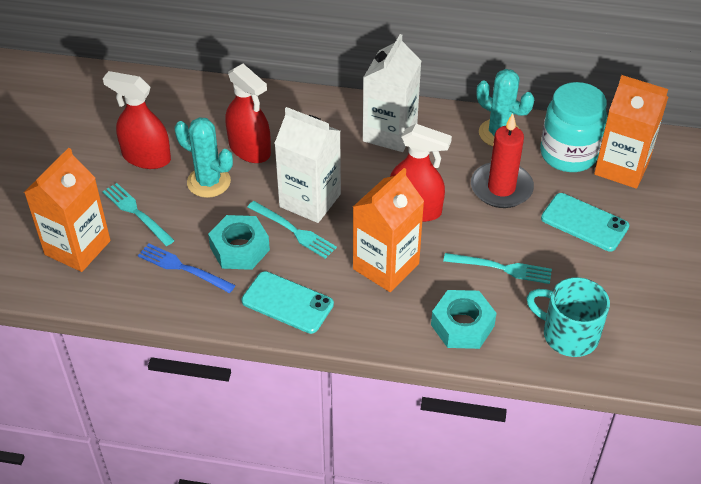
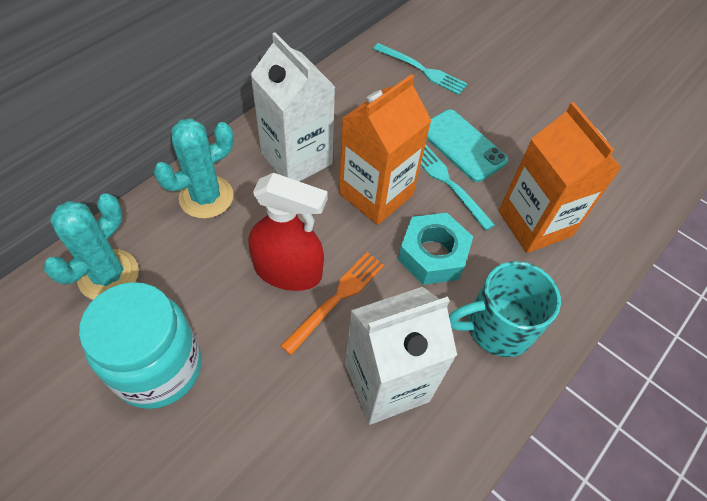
blue fork: 1 -> 0
orange carton: 3 -> 2
orange fork: 0 -> 1
red candle: 1 -> 0
red spray bottle: 3 -> 1
turquoise fork: 3 -> 2
turquoise nut: 2 -> 1
turquoise phone: 2 -> 1

